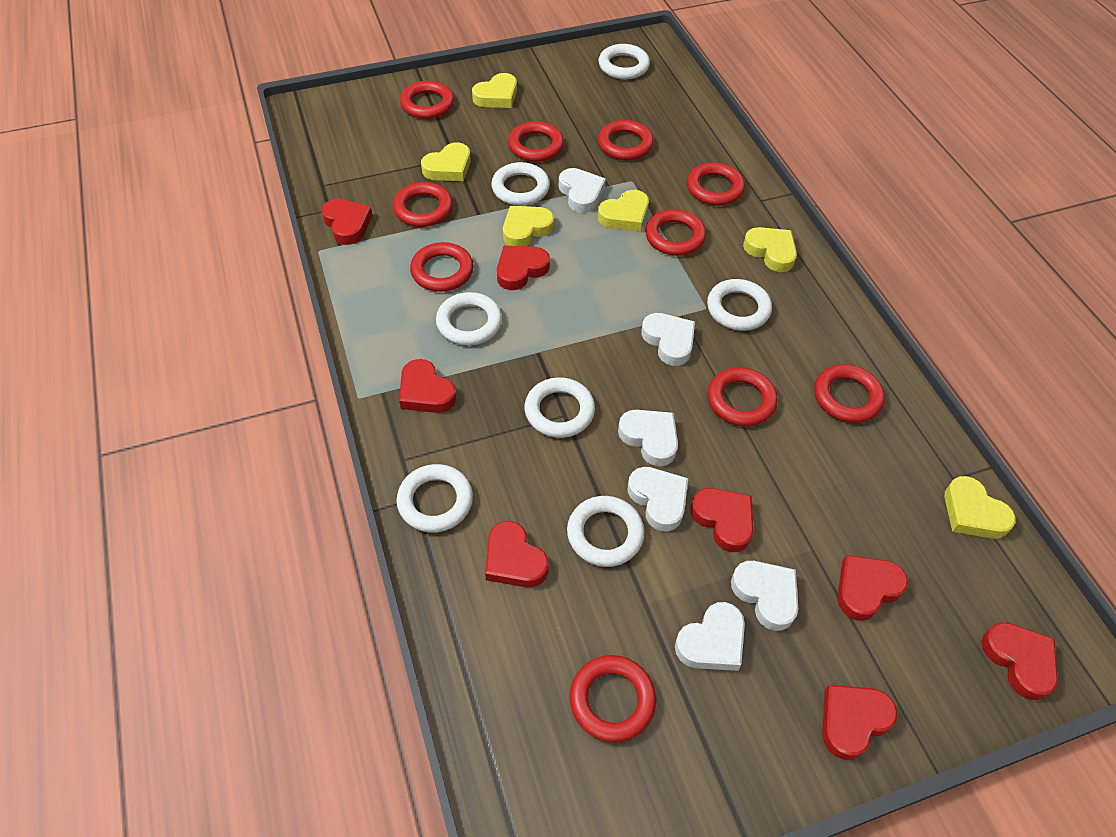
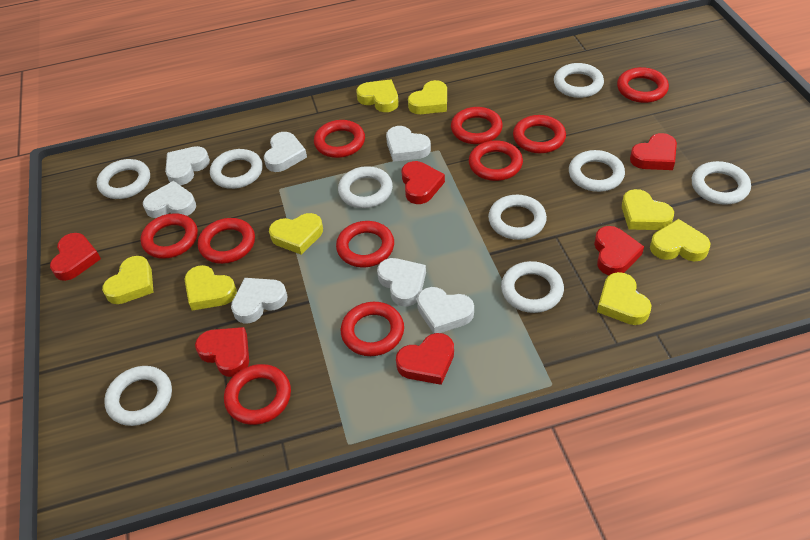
red heart: 8 -> 6
white heart: 6 -> 7
white ring: 7 -> 9
yellow heart: 6 -> 8

